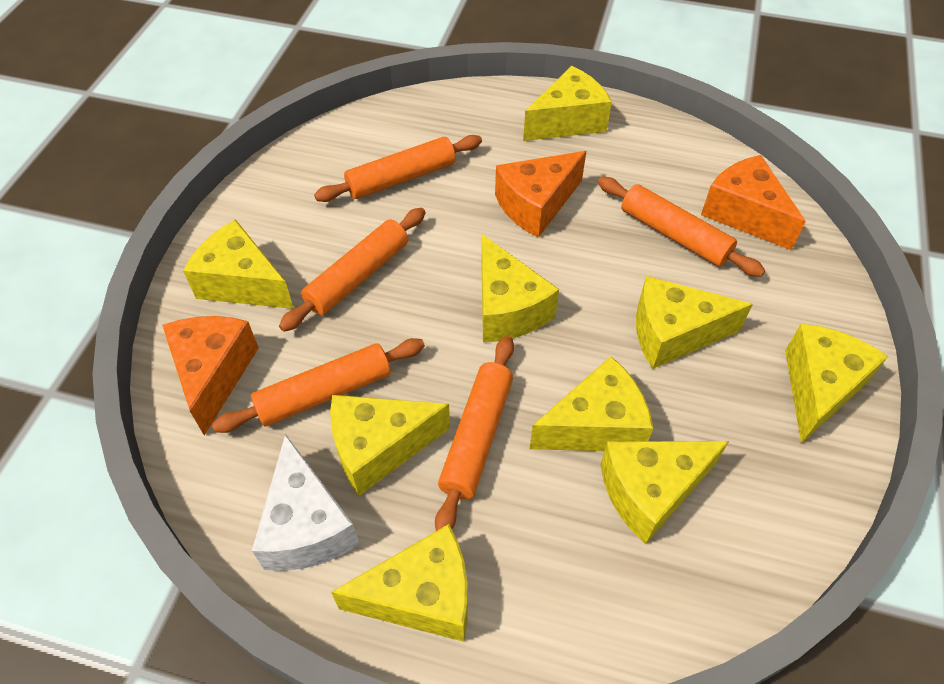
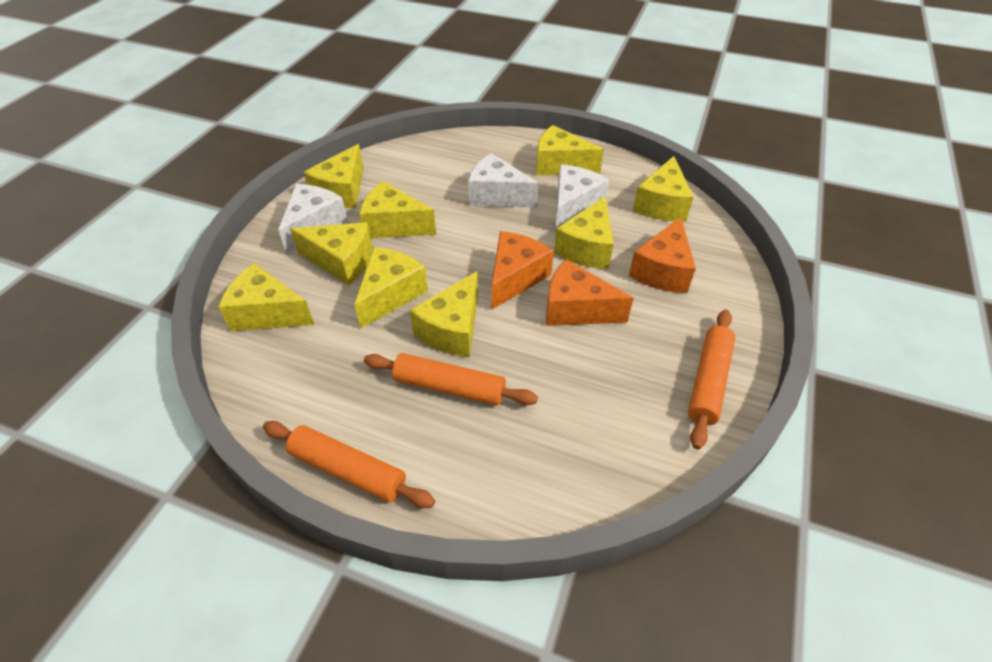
orange rolling pin: 5 -> 3
white cheese: 1 -> 3

